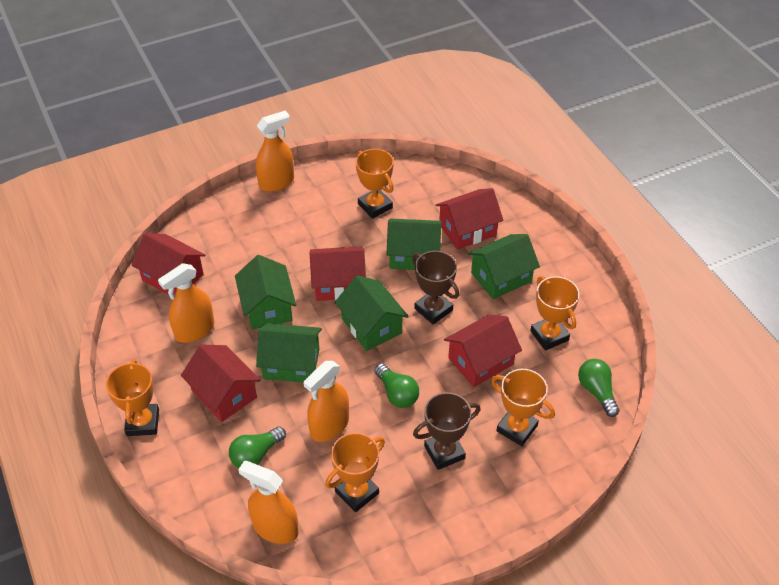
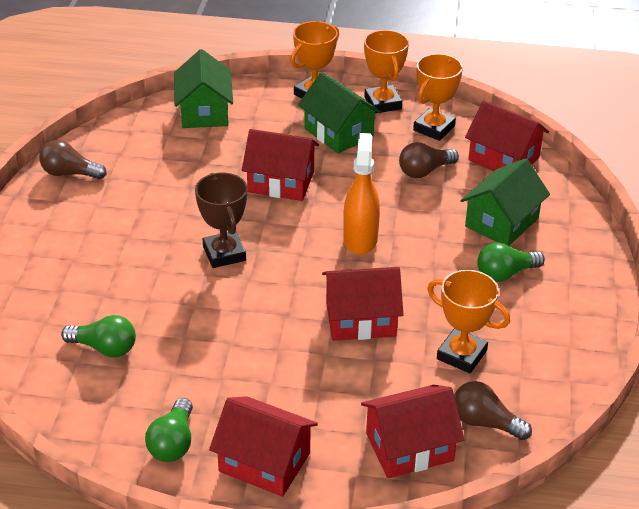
brown light bulb: 0 -> 3
brown trophy: 2 -> 1
green house: 5 -> 3
orange spray bottle: 4 -> 1
orange trophy: 5 -> 4

